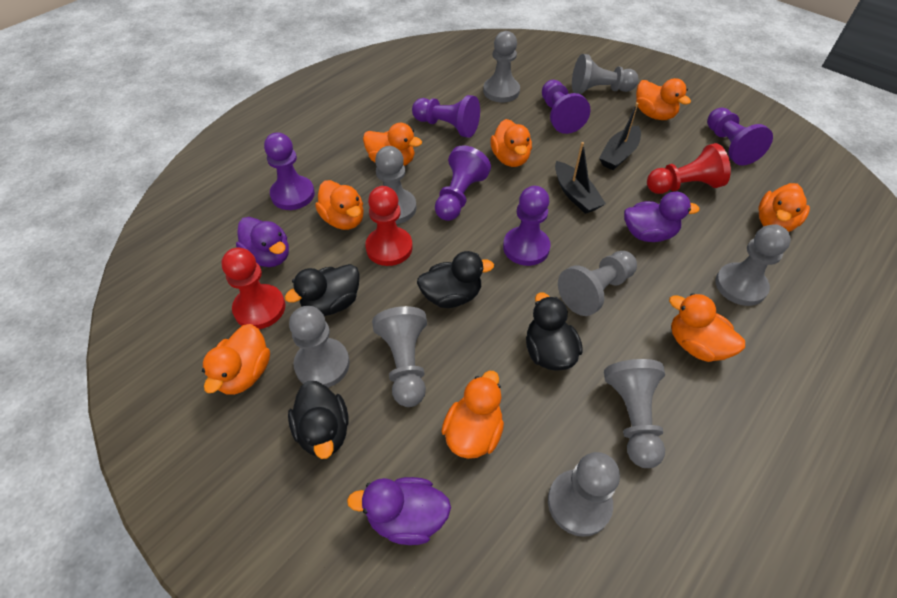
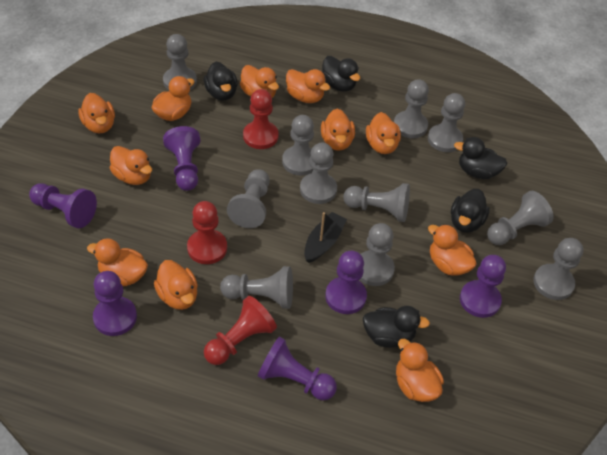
black boat: 2 -> 1
black duck: 4 -> 5
grey pawn: 9 -> 11
orange duck: 8 -> 11
purple duck: 3 -> 0

